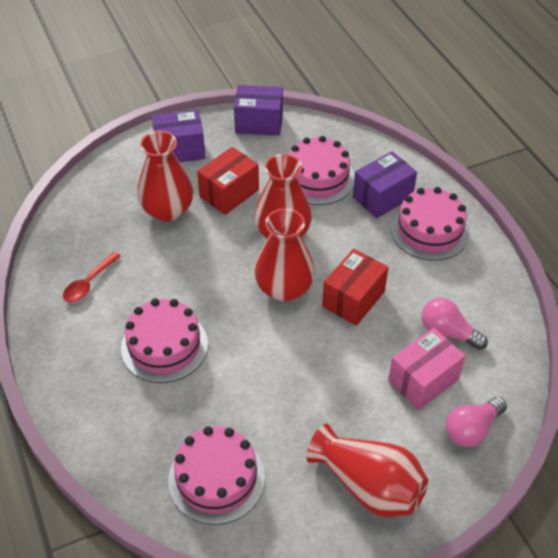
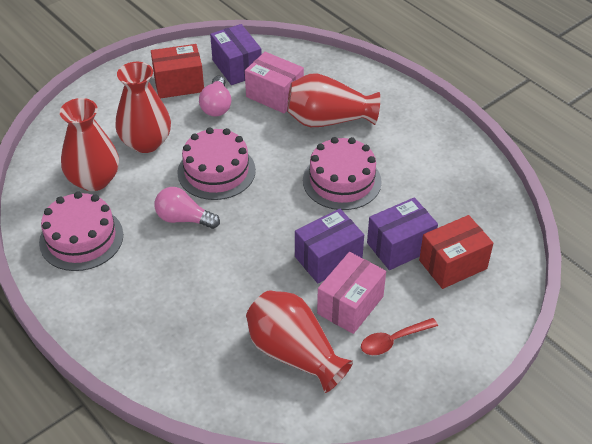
pink box: 1 -> 2
pink cake: 4 -> 3

